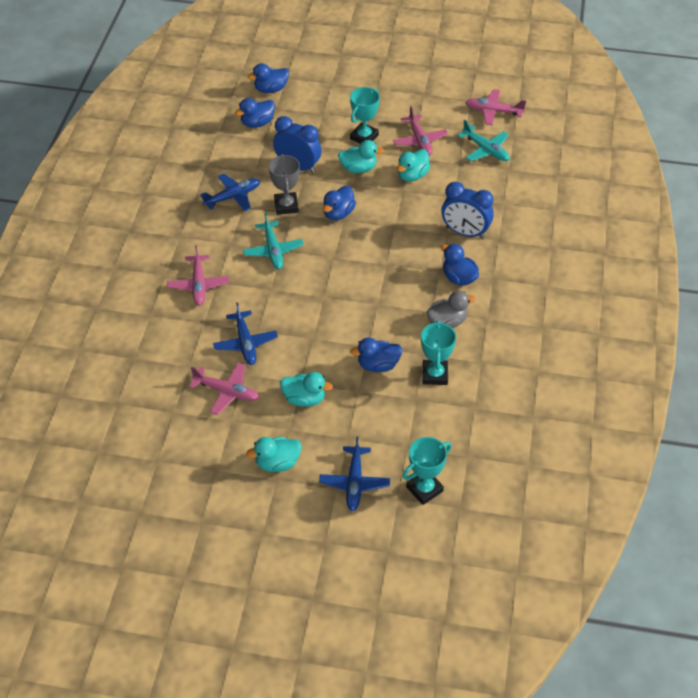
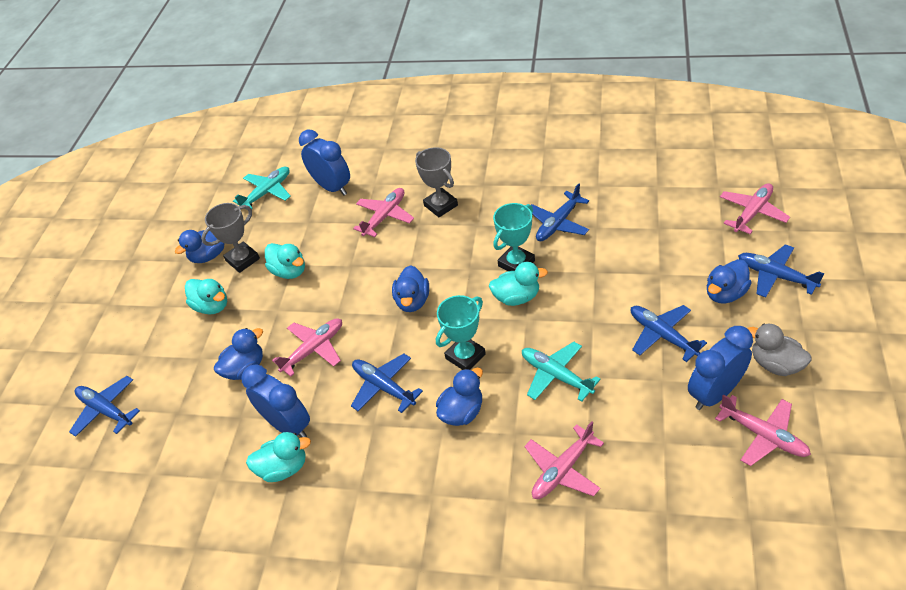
blue clock: 2 -> 3
blue plane: 3 -> 5
grey trophy: 1 -> 2
pink plane: 4 -> 5
turquoise trophy: 3 -> 2

